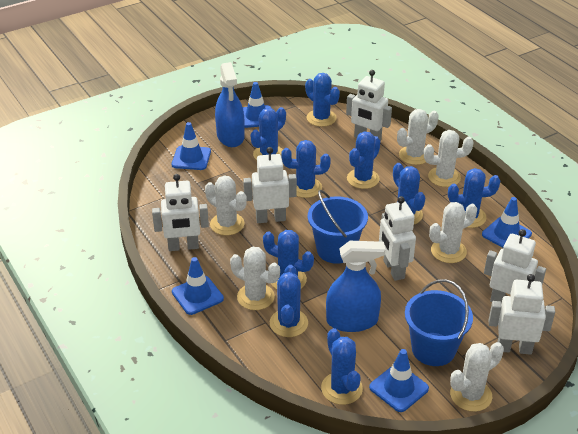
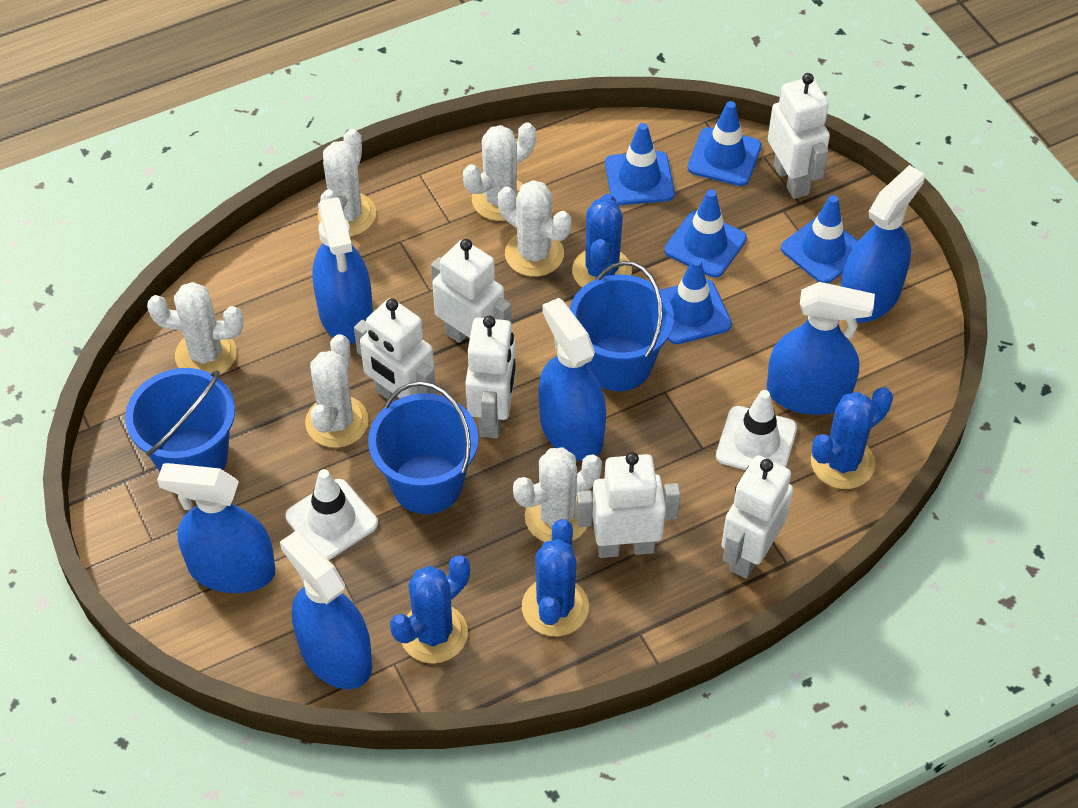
blue bucket: 2 -> 3
blue cactus: 9 -> 4
blue spray bottle: 2 -> 6
white traffic cone: 0 -> 2

